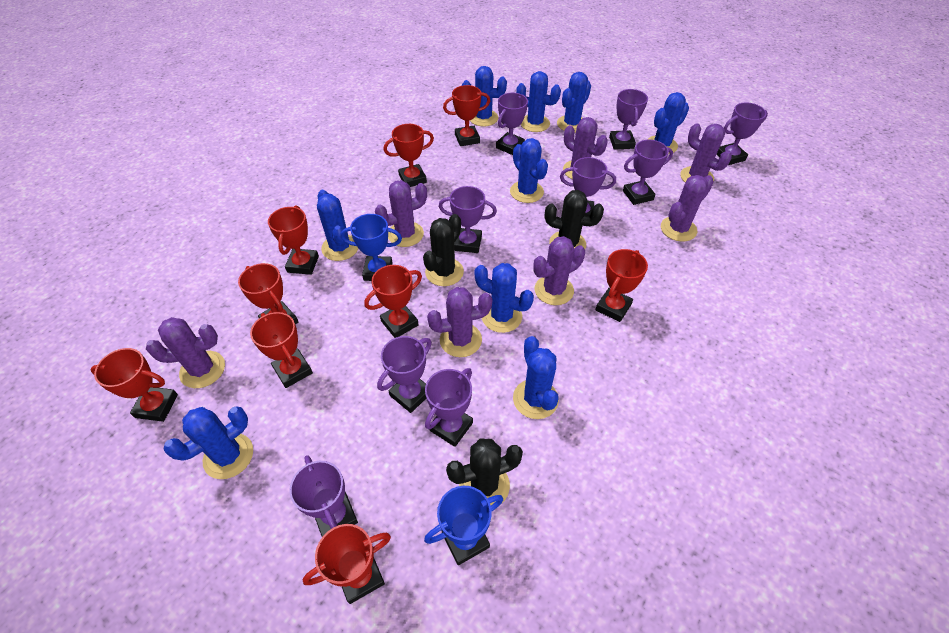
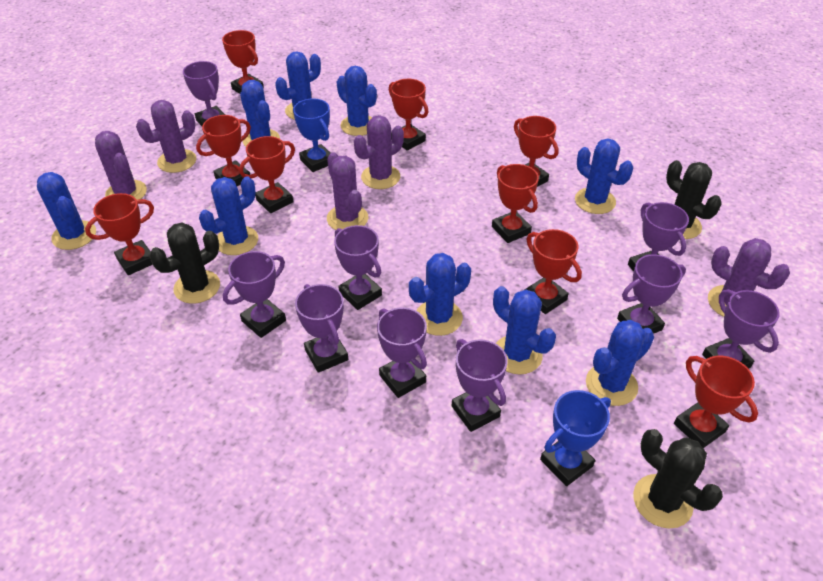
purple cactus: 7 -> 5

